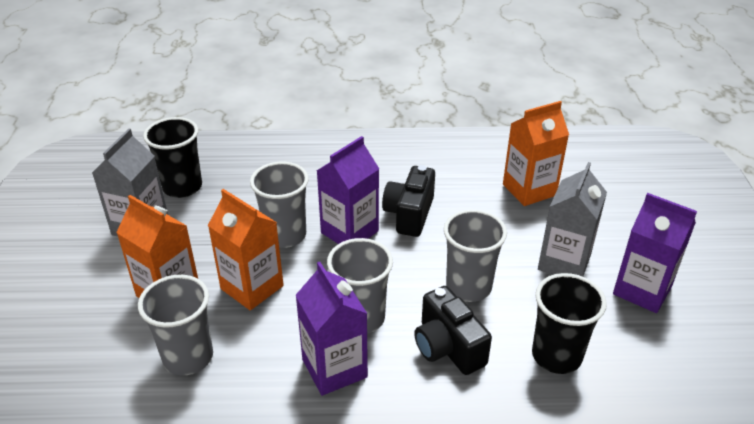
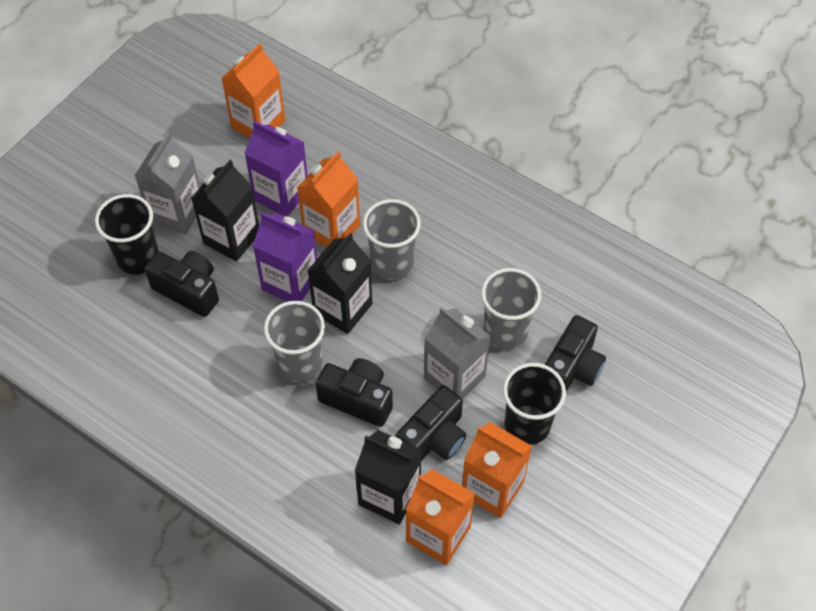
black camera: 2 -> 4
black carton: 0 -> 3
grey cup: 4 -> 3
orange carton: 3 -> 4
purple carton: 3 -> 2

